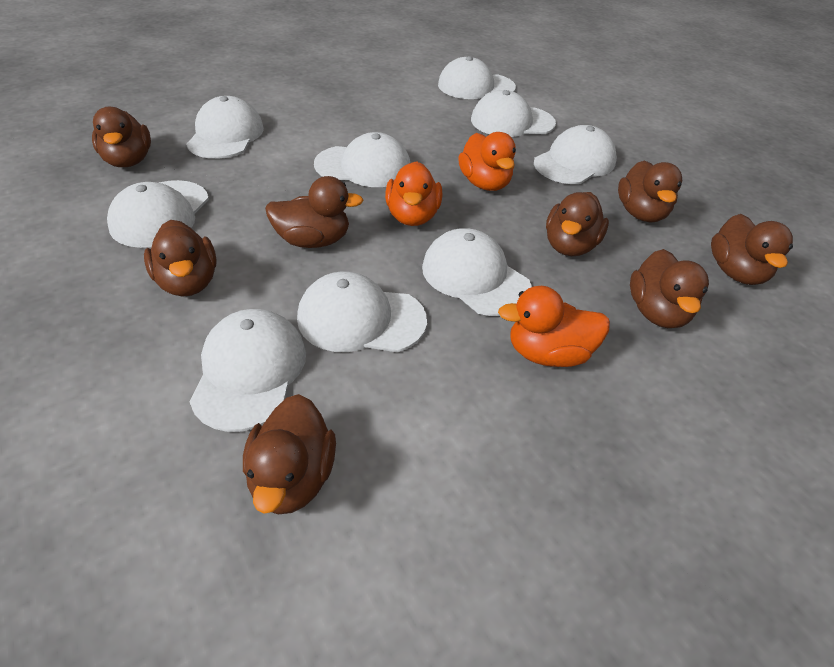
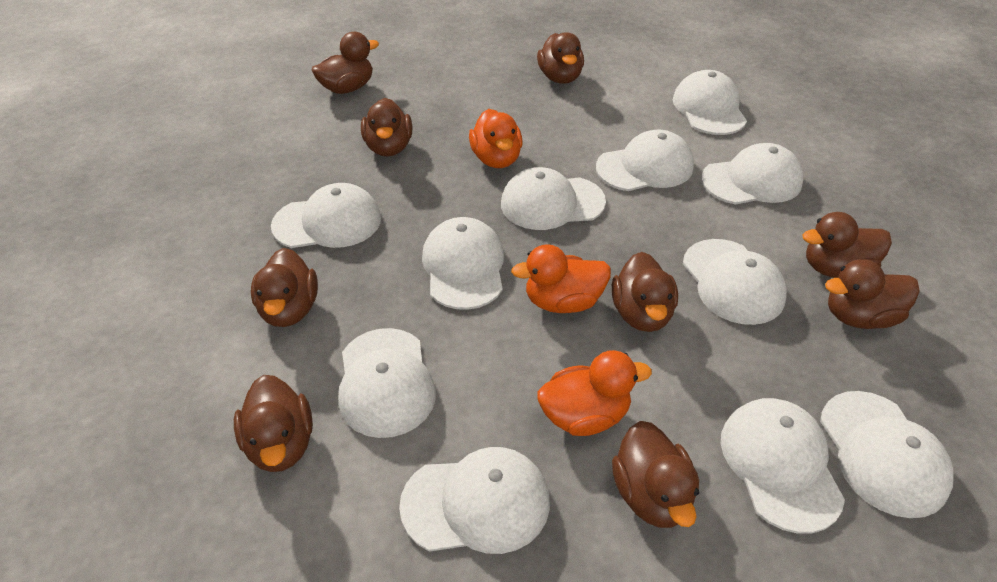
brown duck: 8 -> 9
white cap: 9 -> 11

